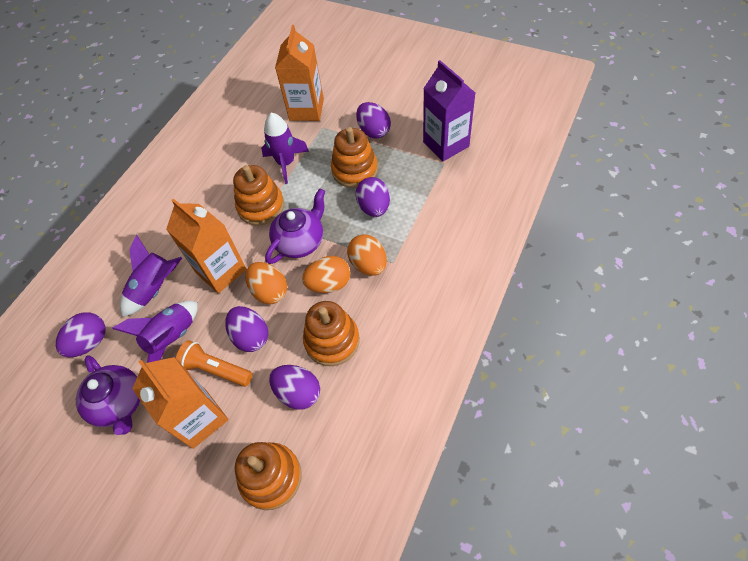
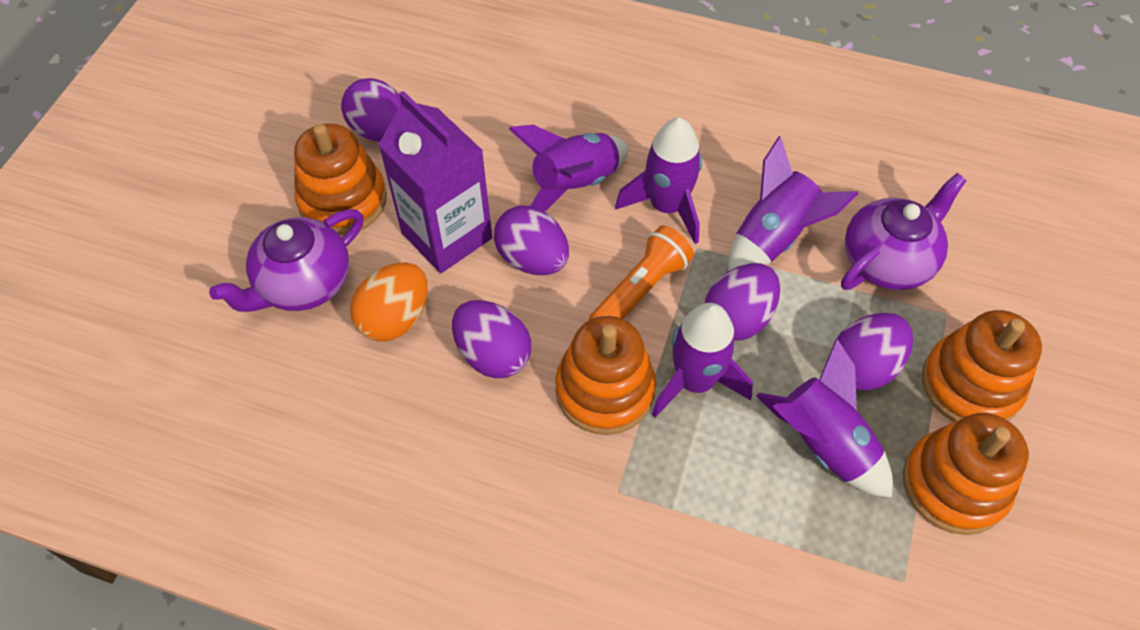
orange carton: 3 -> 0
orange egg: 3 -> 1
purple rocket: 3 -> 5

